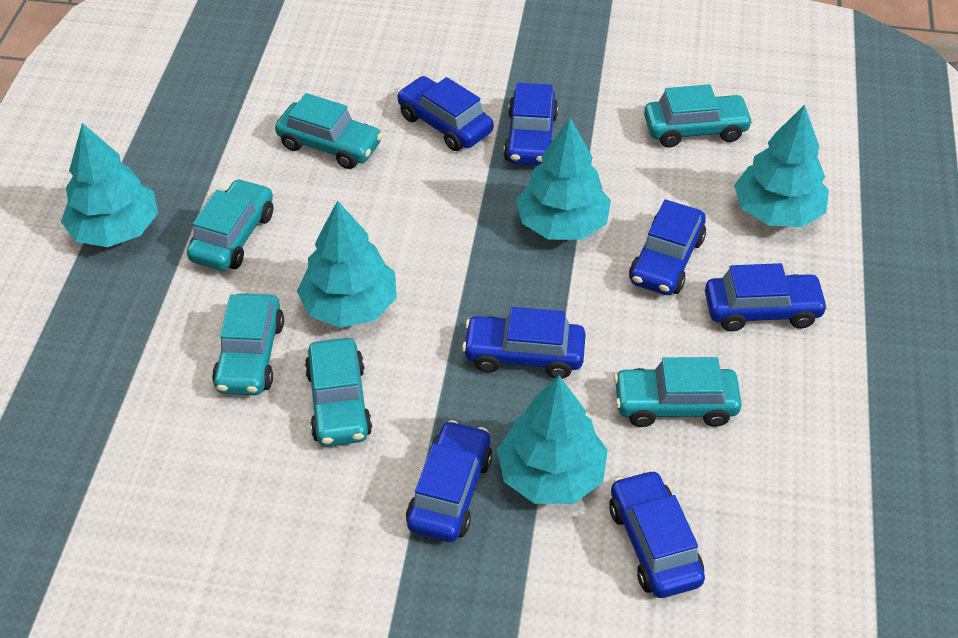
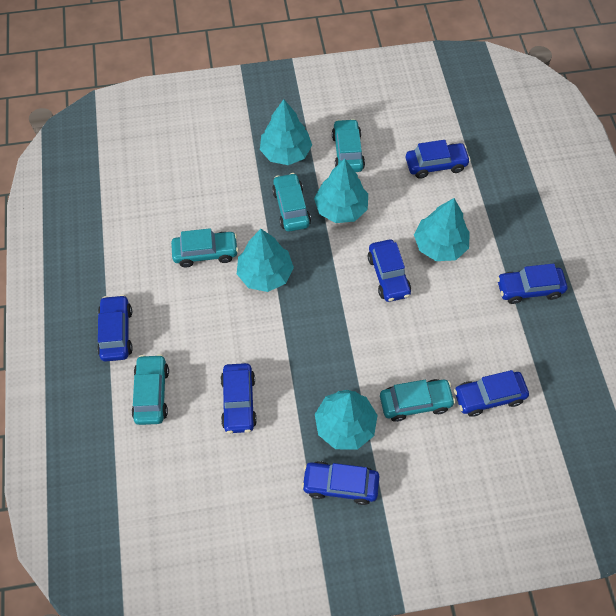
turquoise car: 6 -> 5

